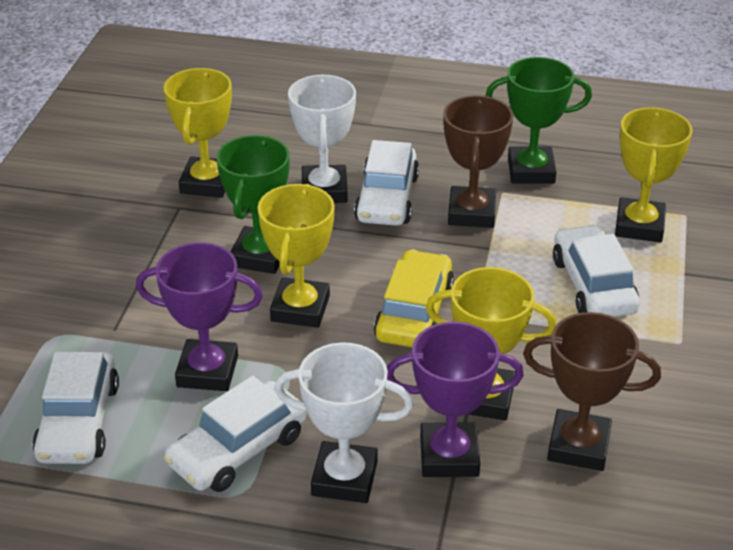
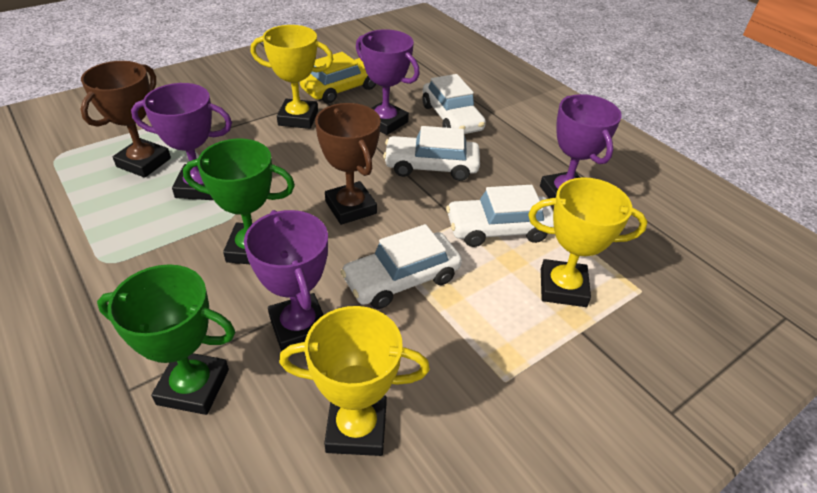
purple trophy: 2 -> 4
white trophy: 2 -> 0
yellow trophy: 4 -> 3

